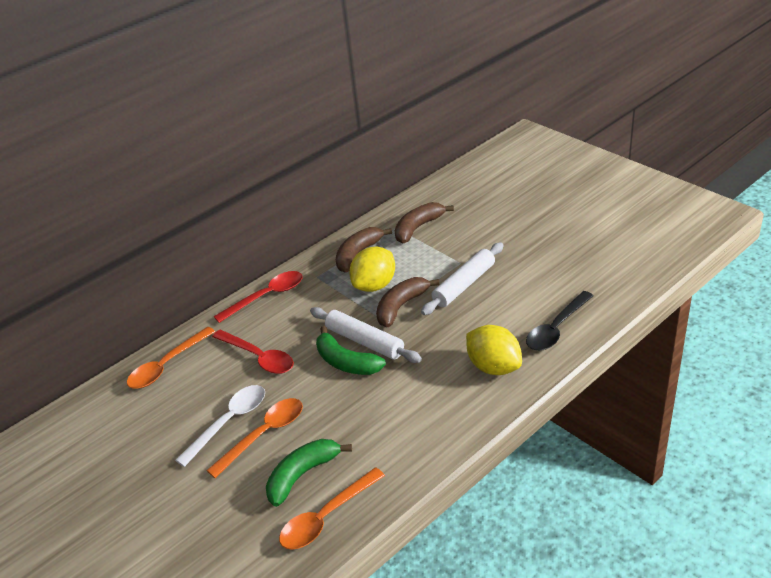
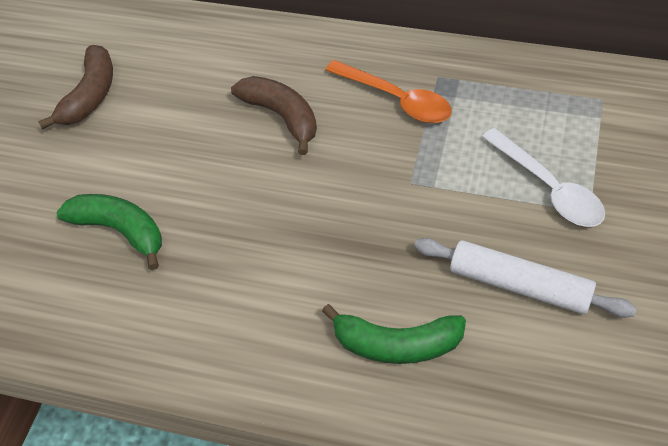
black spoon: 1 -> 0
brown banana: 3 -> 2
orange spoon: 3 -> 1
red spoon: 2 -> 0
white rolling pin: 2 -> 1
yellow lemon: 2 -> 0

